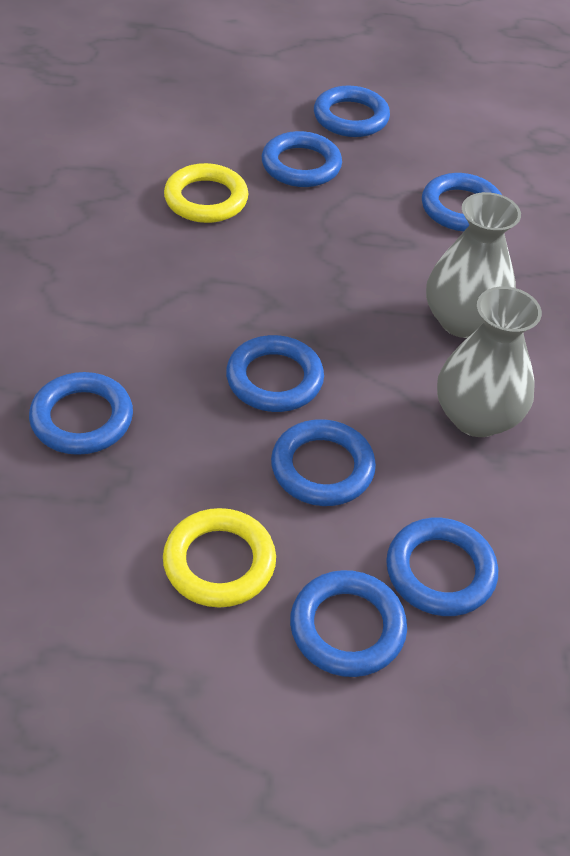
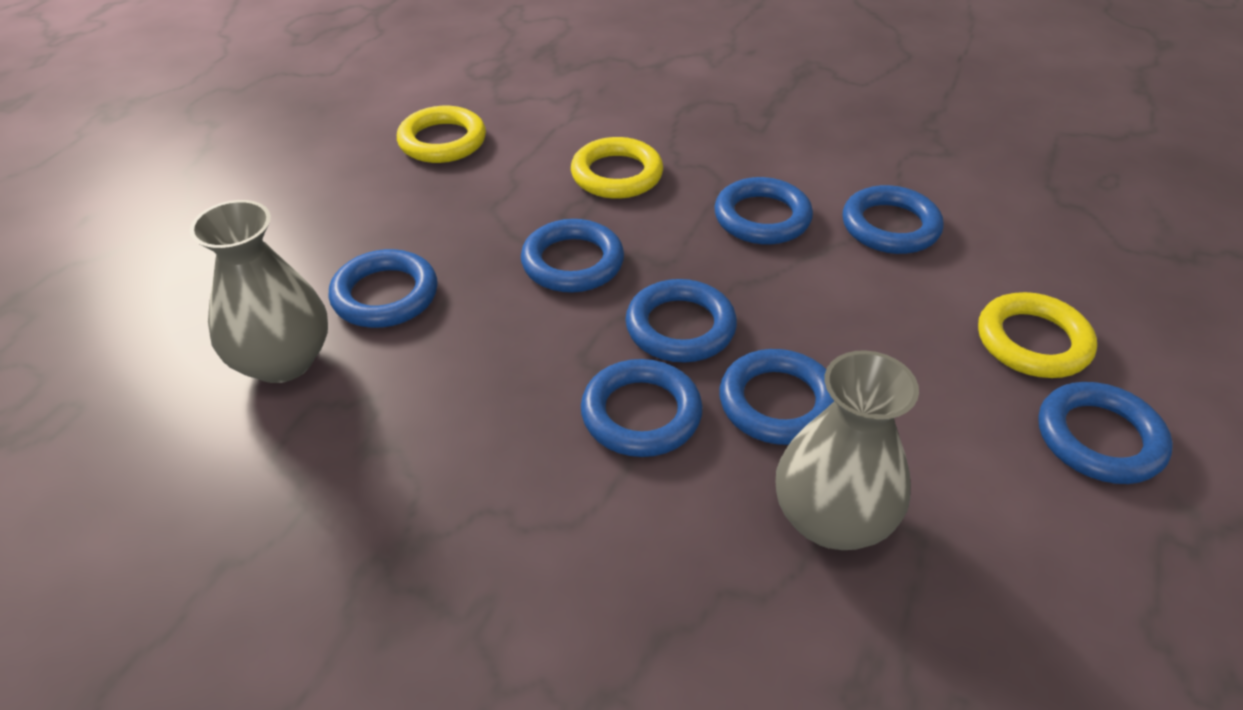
yellow ring: 2 -> 3

